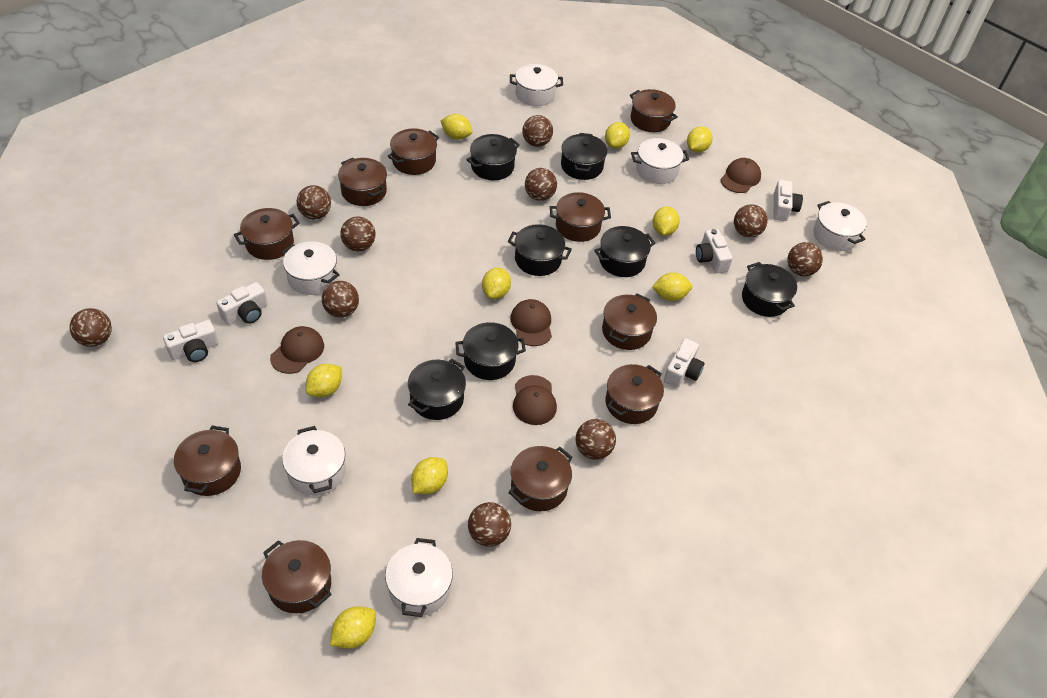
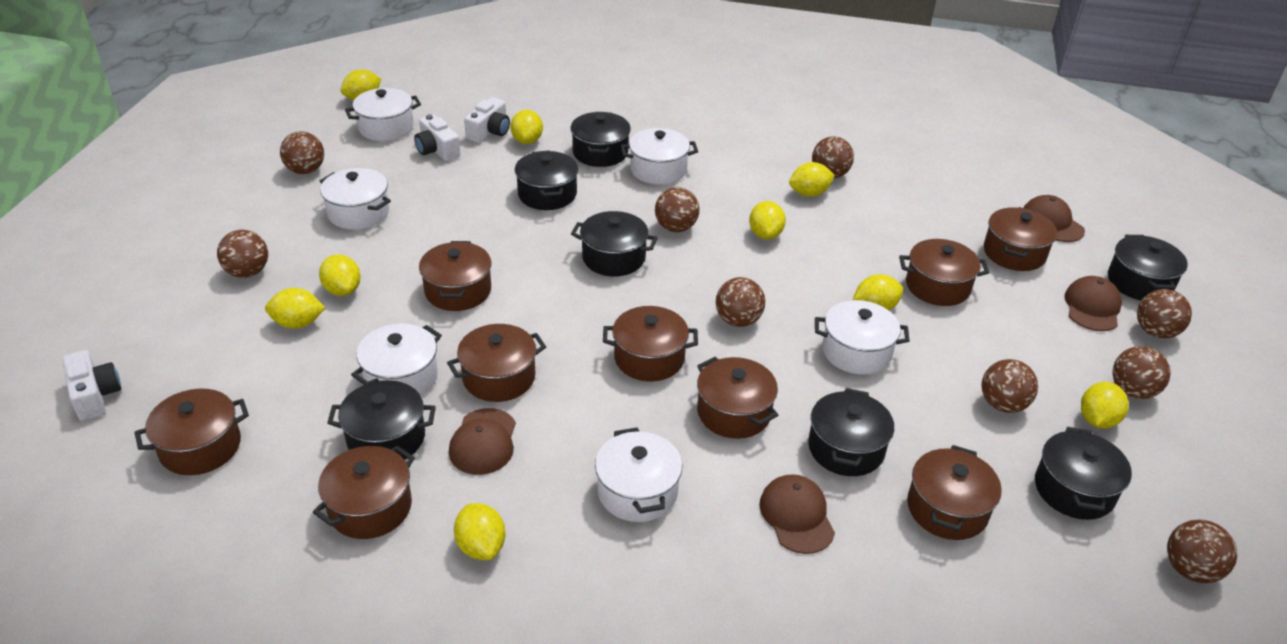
brown ball: 10 -> 9
brown pot: 10 -> 9
white camera: 5 -> 3

